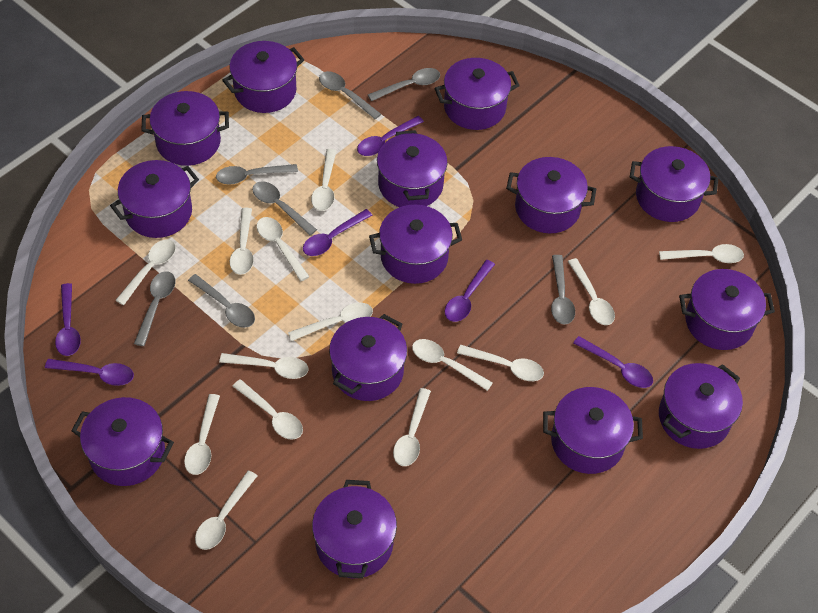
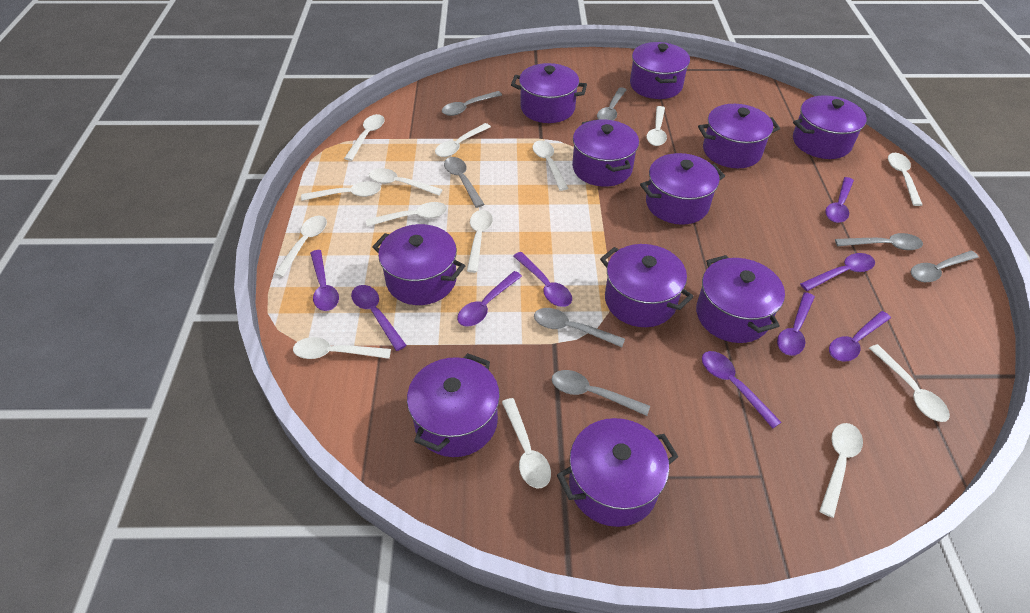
purple pot: 14 -> 11
purple spoon: 6 -> 9

